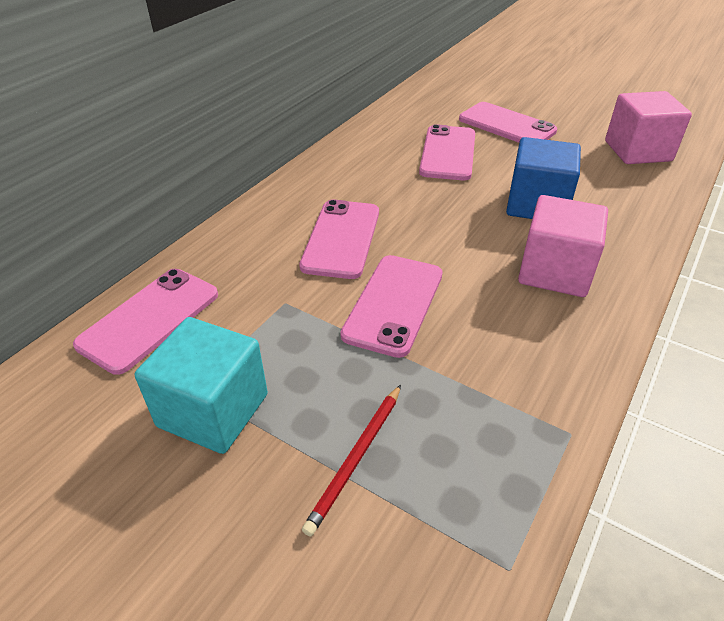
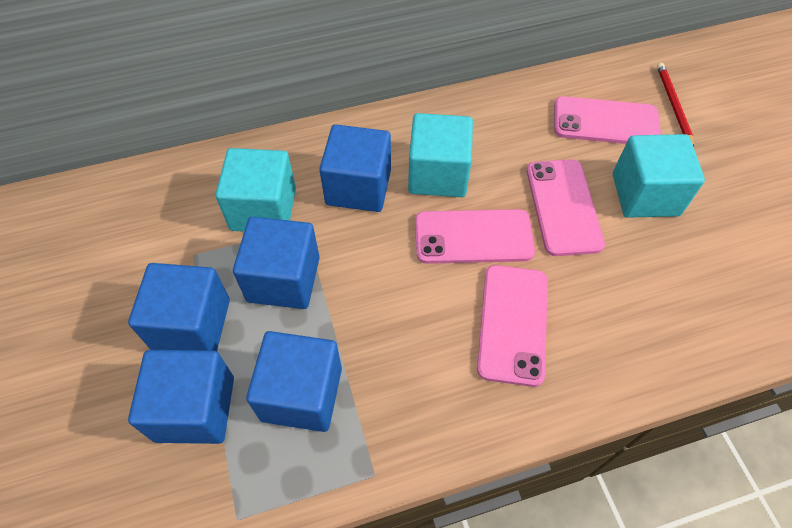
blue cube: 1 -> 5
pink cube: 2 -> 0
pink phone: 5 -> 4
turquoise cube: 1 -> 3

